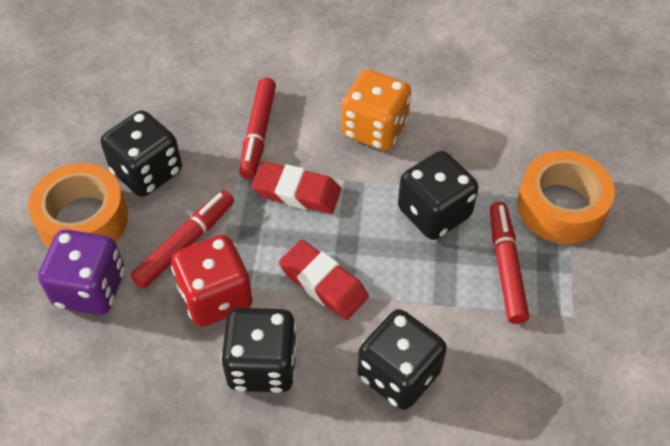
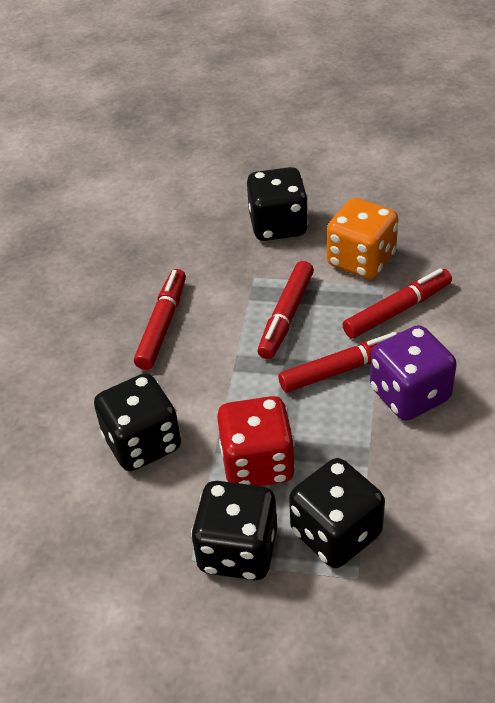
orange tape: 2 -> 0
red eraser: 2 -> 0
red marker: 3 -> 4

